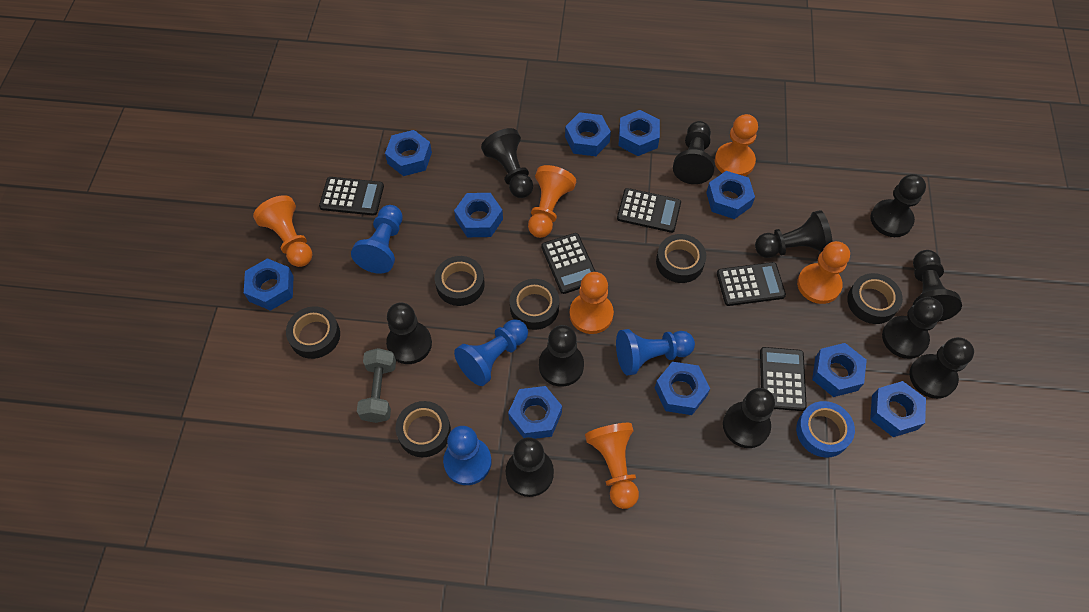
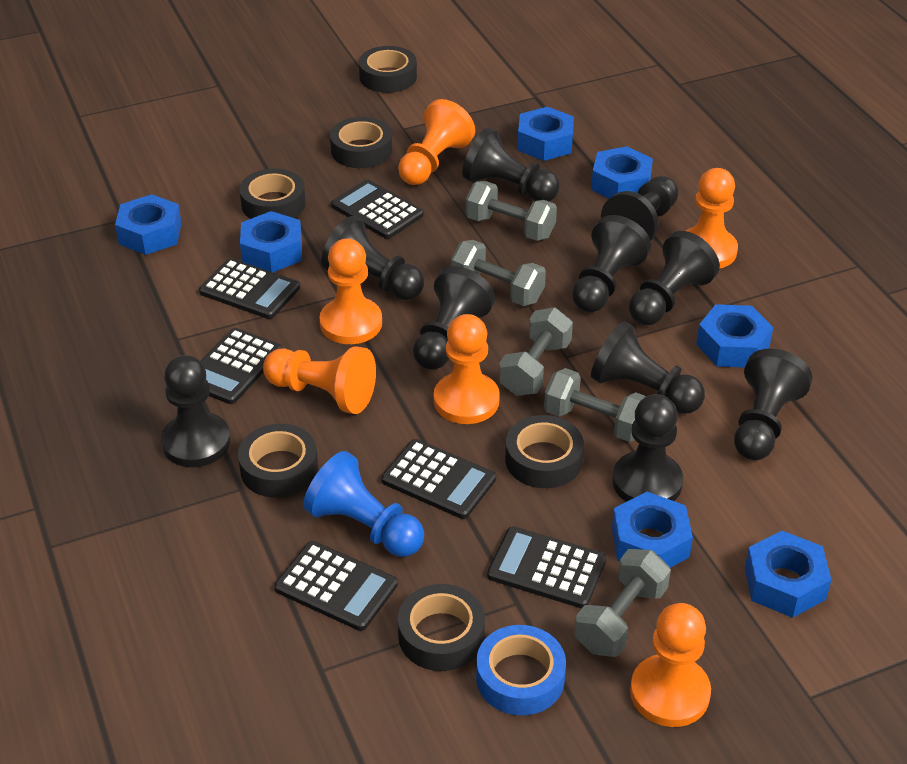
black calculator: 5 -> 6
black pawn: 11 -> 10
blue nut: 10 -> 7
blue pawn: 4 -> 1
grey dumbbell: 1 -> 5

